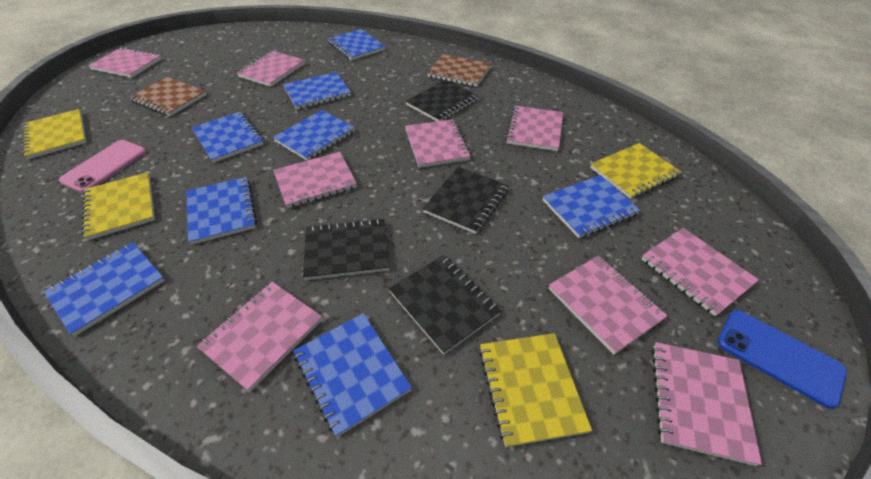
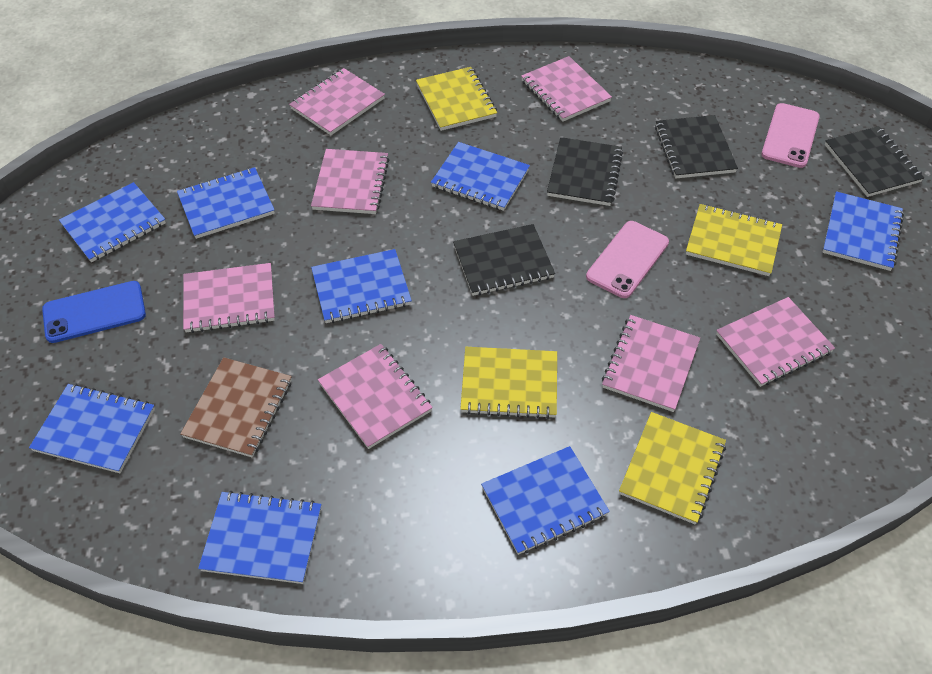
brown notebook: 2 -> 1
pink notebook: 9 -> 7
pink phone: 1 -> 2

